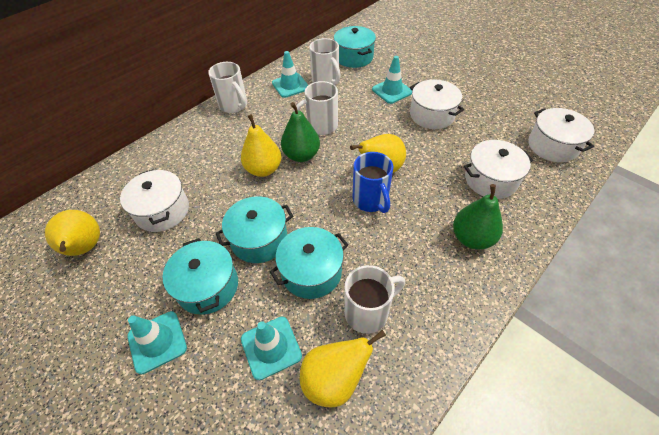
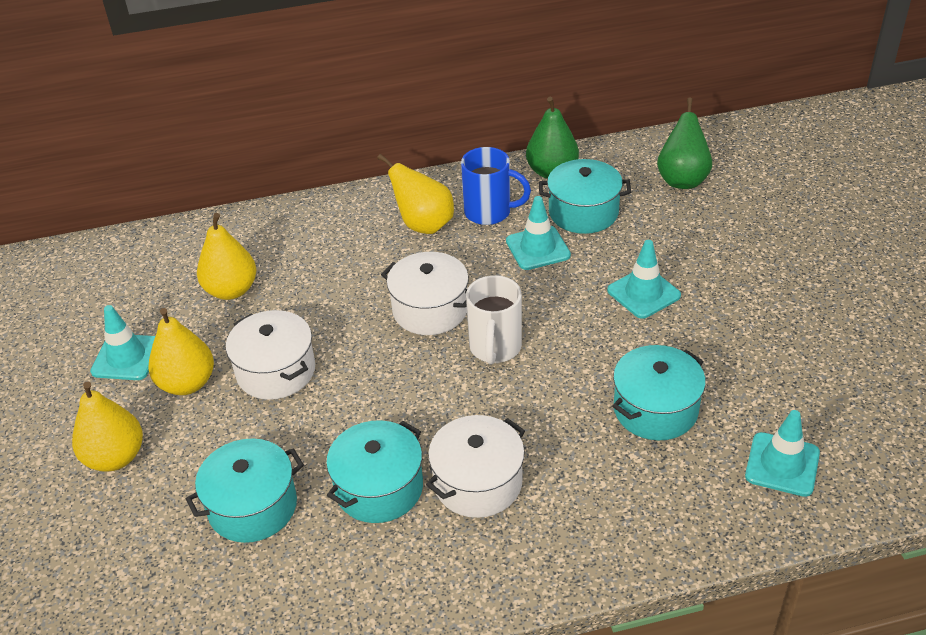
white mug: 4 -> 1
white pot: 4 -> 3

